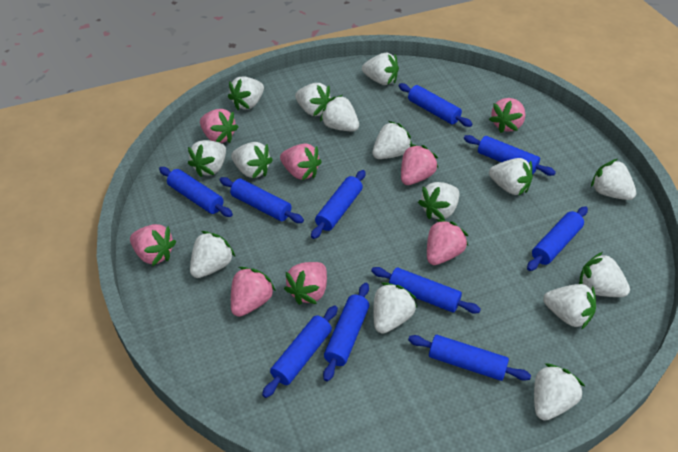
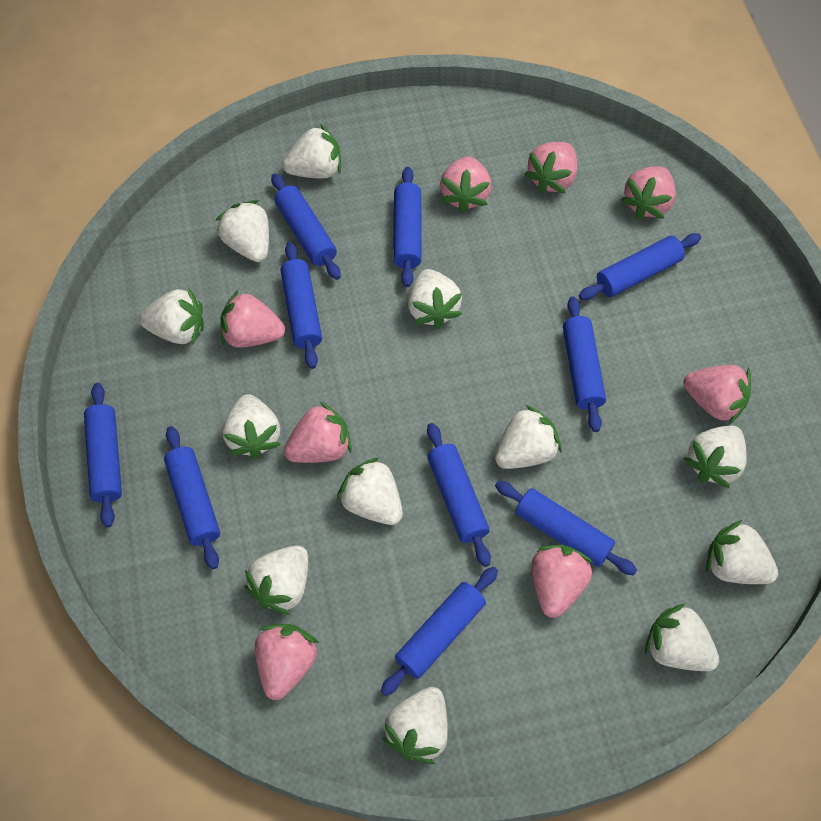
white strawberry: 15 -> 12

